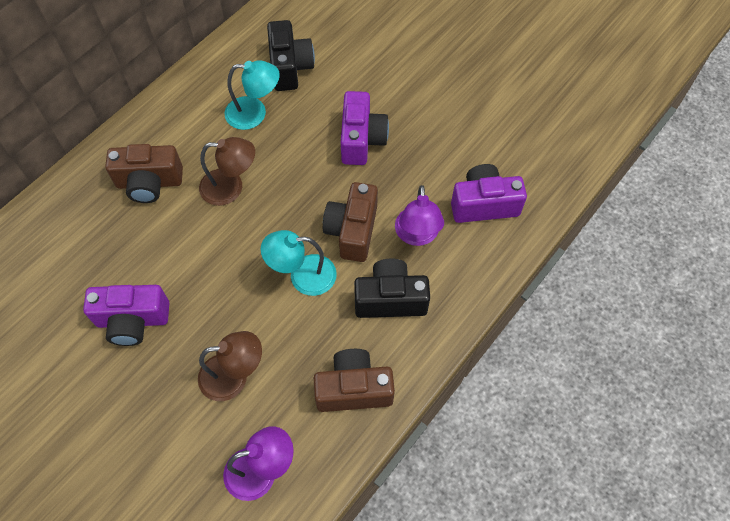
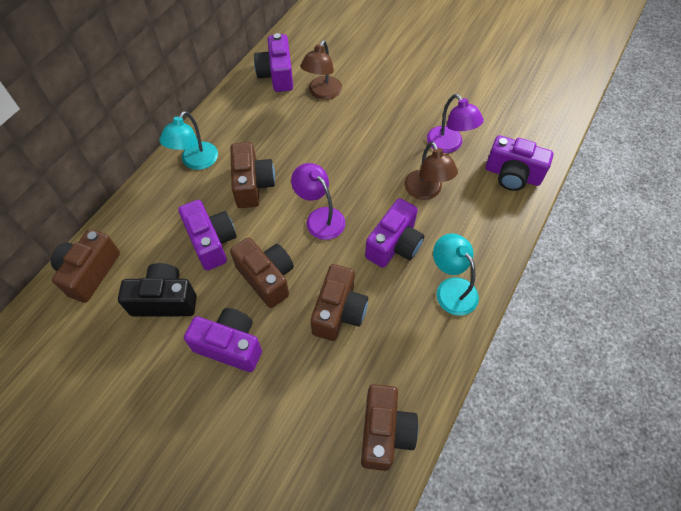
black camera: 2 -> 1
brown camera: 3 -> 5
purple camera: 3 -> 5

